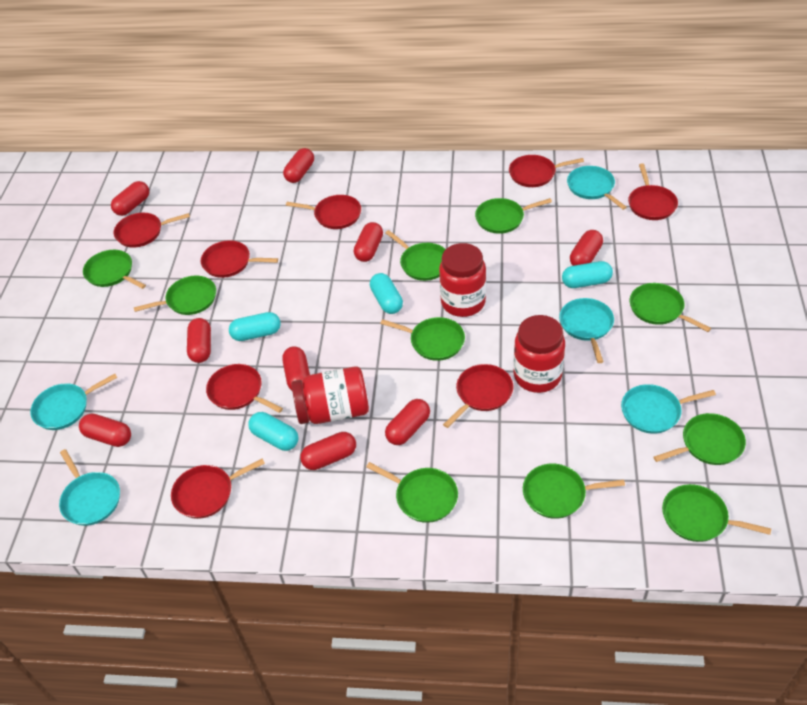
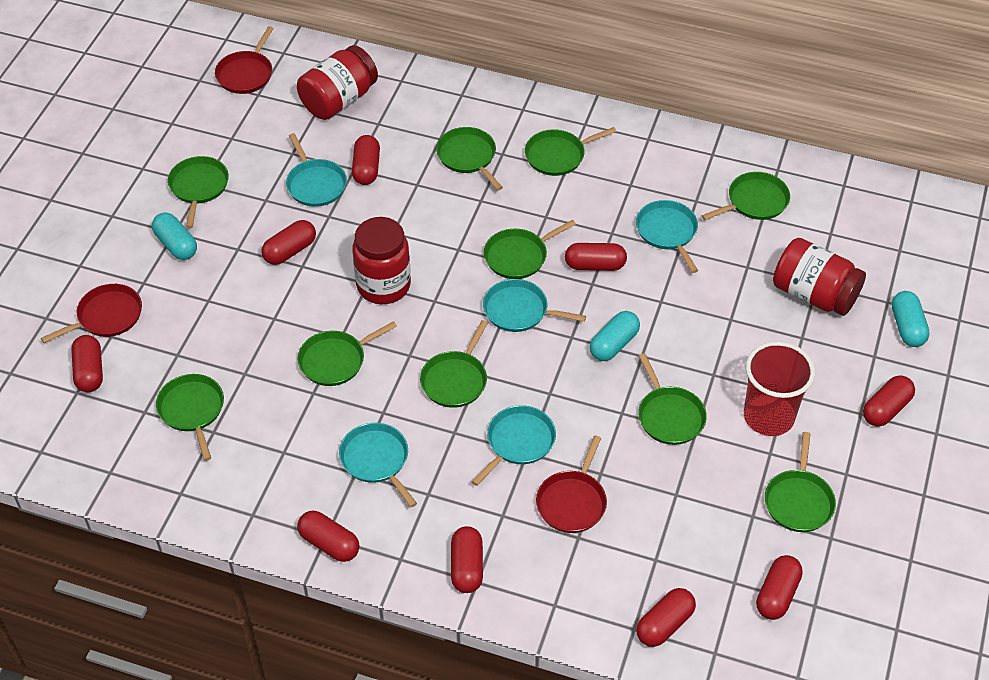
red cup: 0 -> 1
red pan: 8 -> 3
turquoise capsule: 4 -> 3

